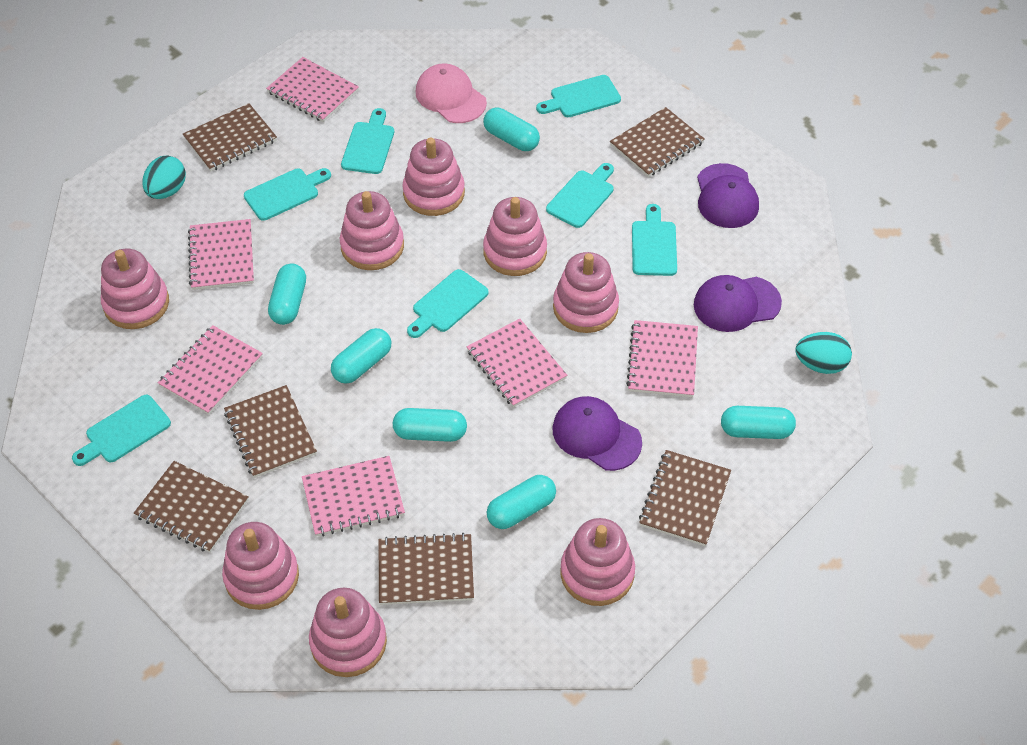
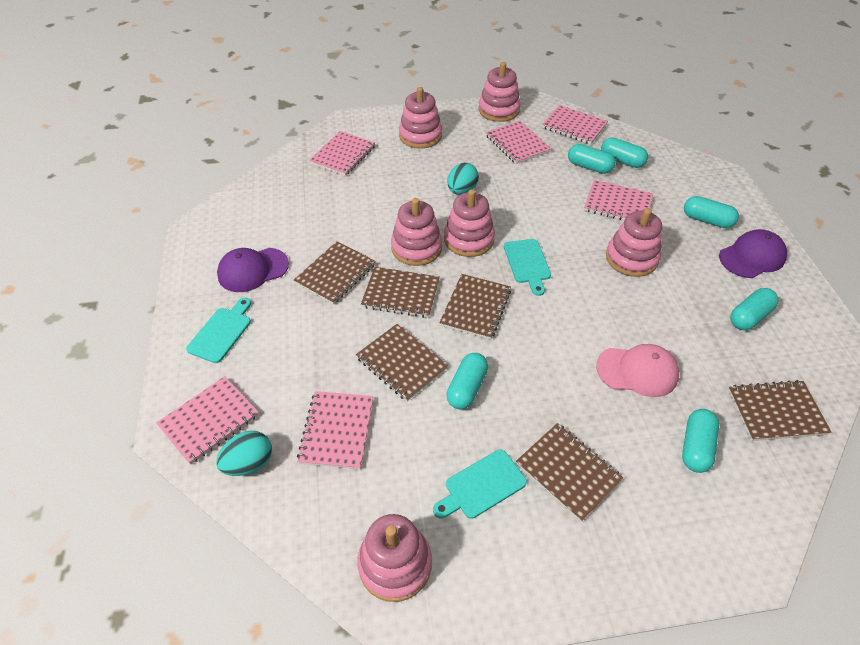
pink stacking toy: 8 -> 6
purple cap: 3 -> 2
turquoise cutting board: 7 -> 3

